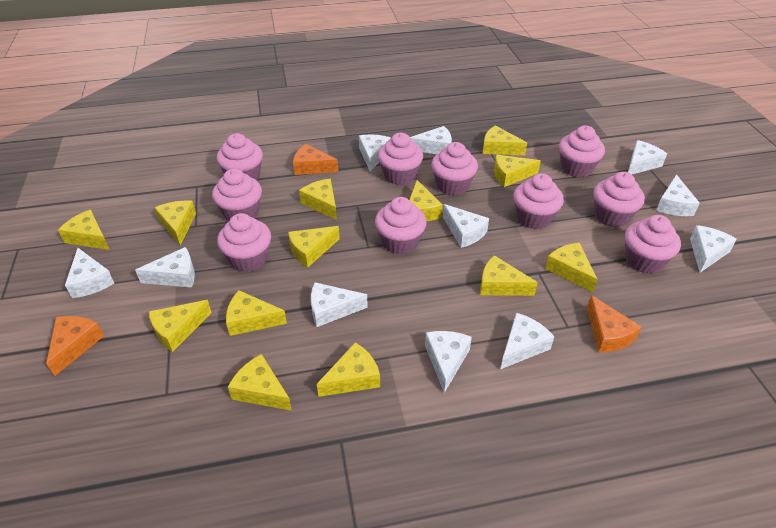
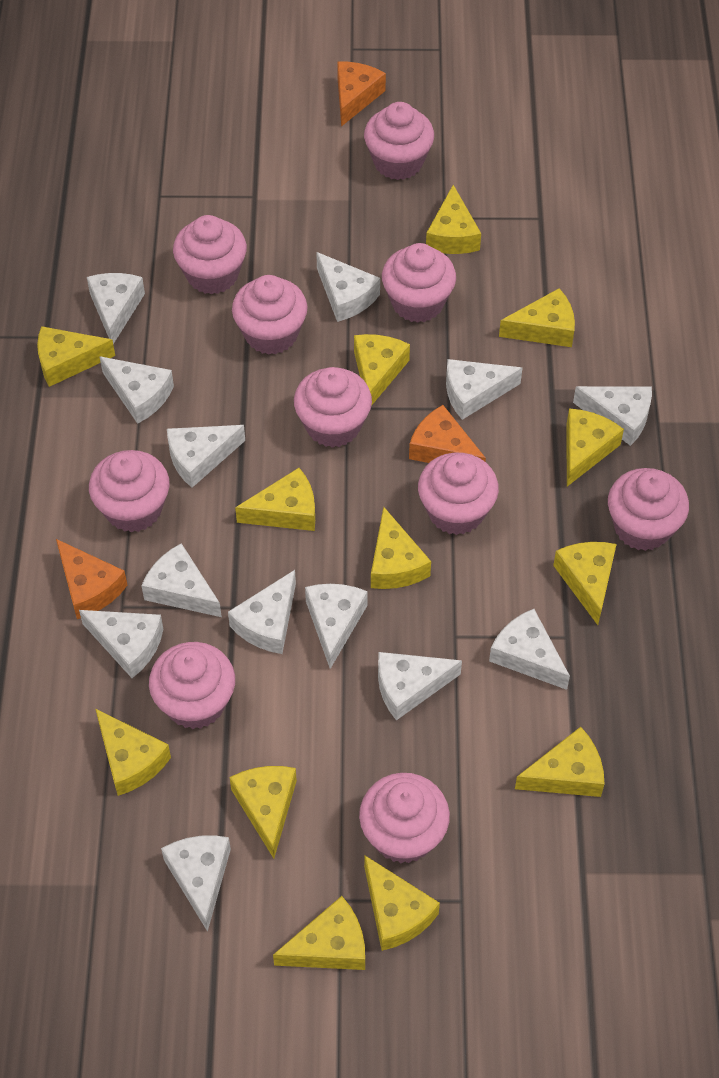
white cheese: 11 -> 13

